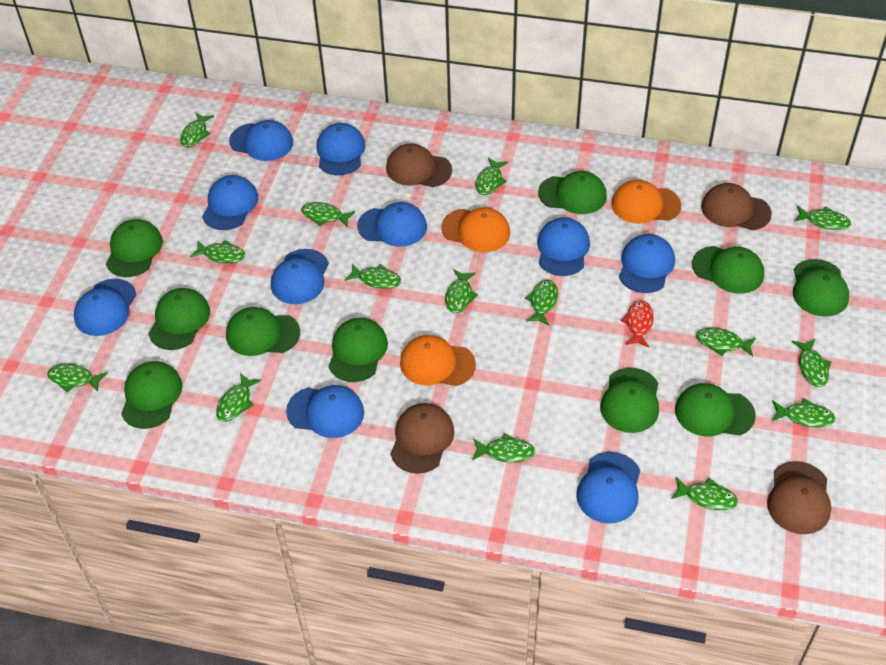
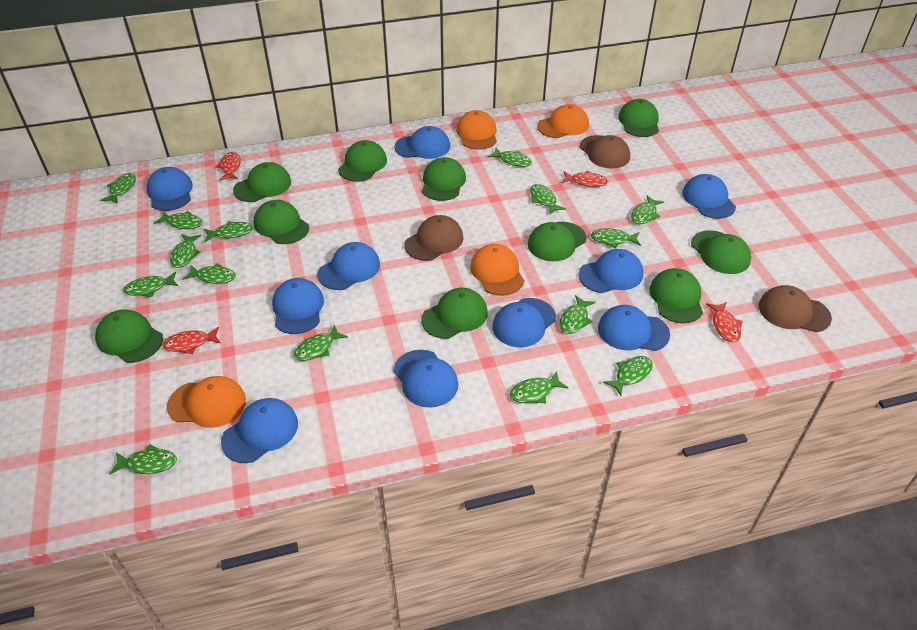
brown cap: 4 -> 3
orange cap: 3 -> 4
red fish: 1 -> 4

